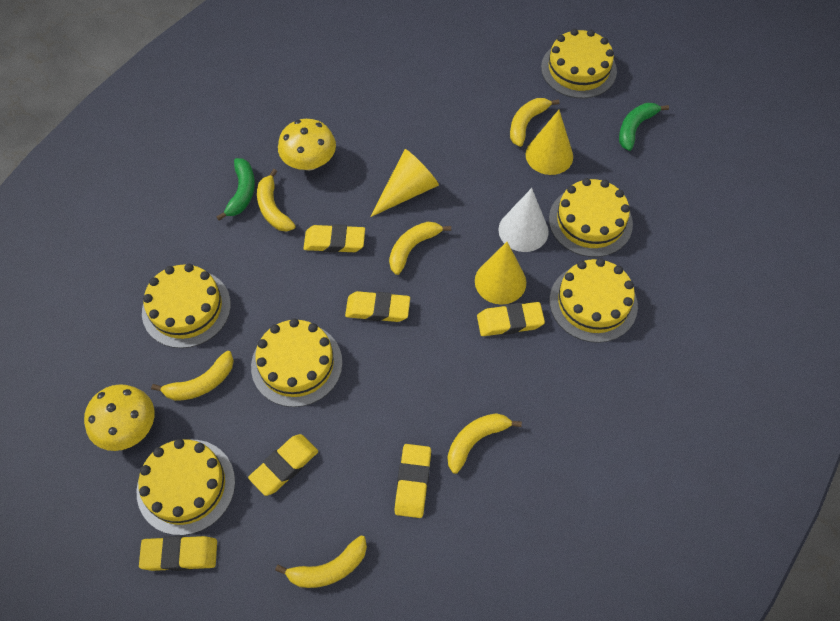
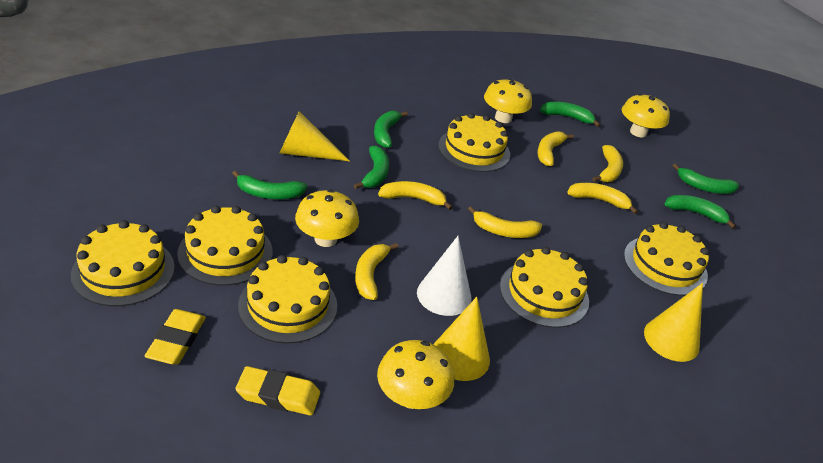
green banana: 2 -> 6
yellow eraser: 6 -> 2
yellow mushroom: 2 -> 4

